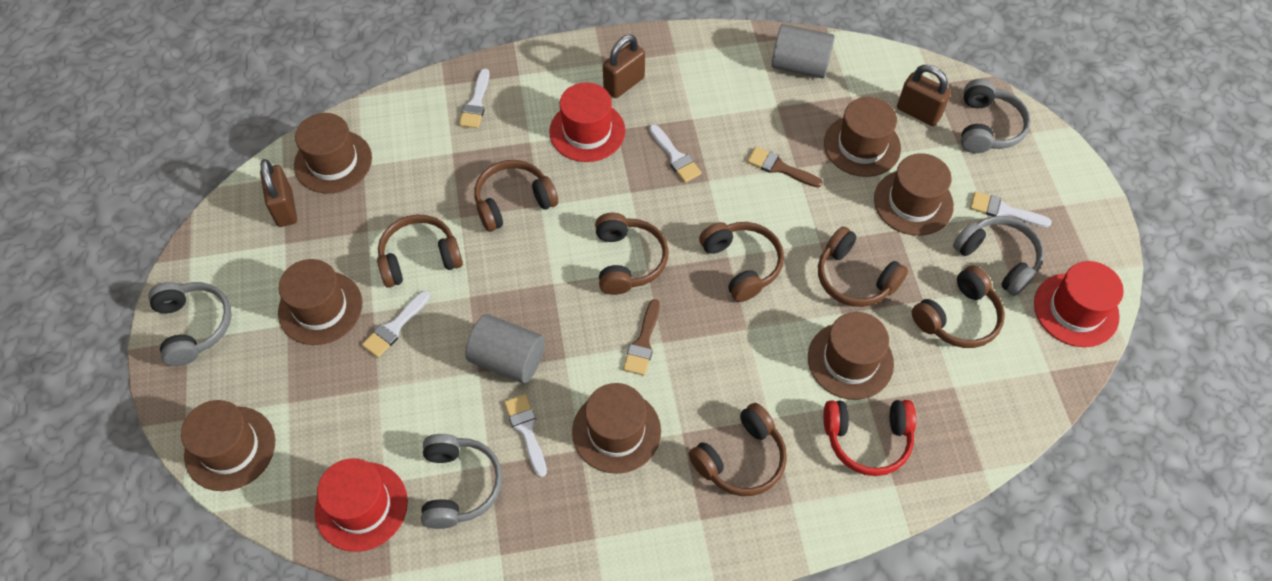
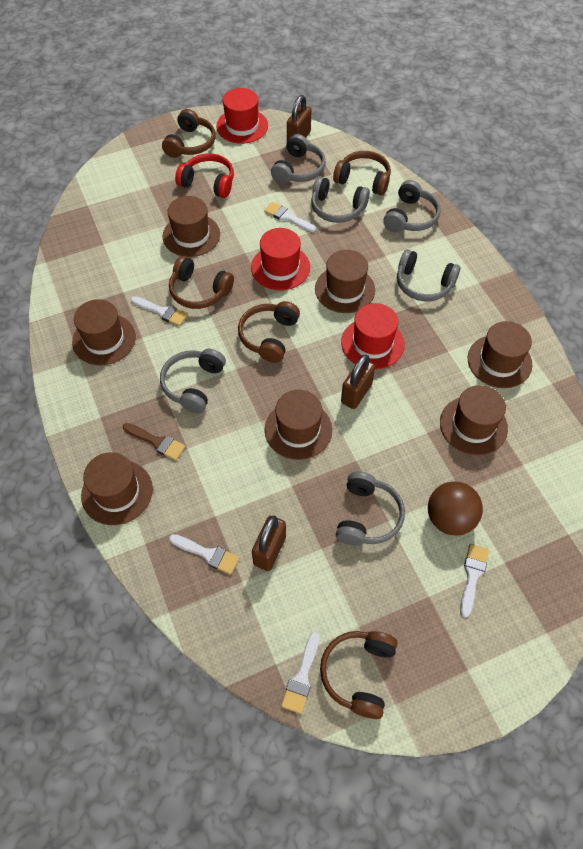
brown ball: 0 -> 1
brown brush: 2 -> 1
brown headphones: 7 -> 5
grey cylinder: 2 -> 0
grey headphones: 4 -> 6

